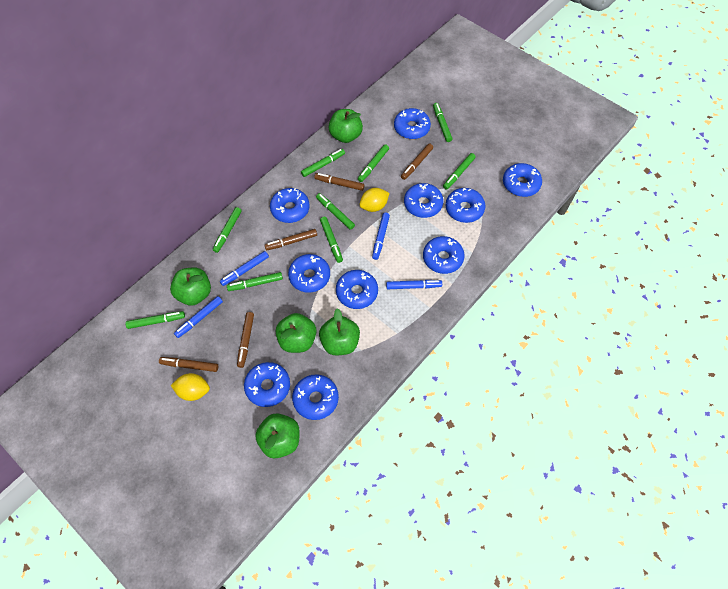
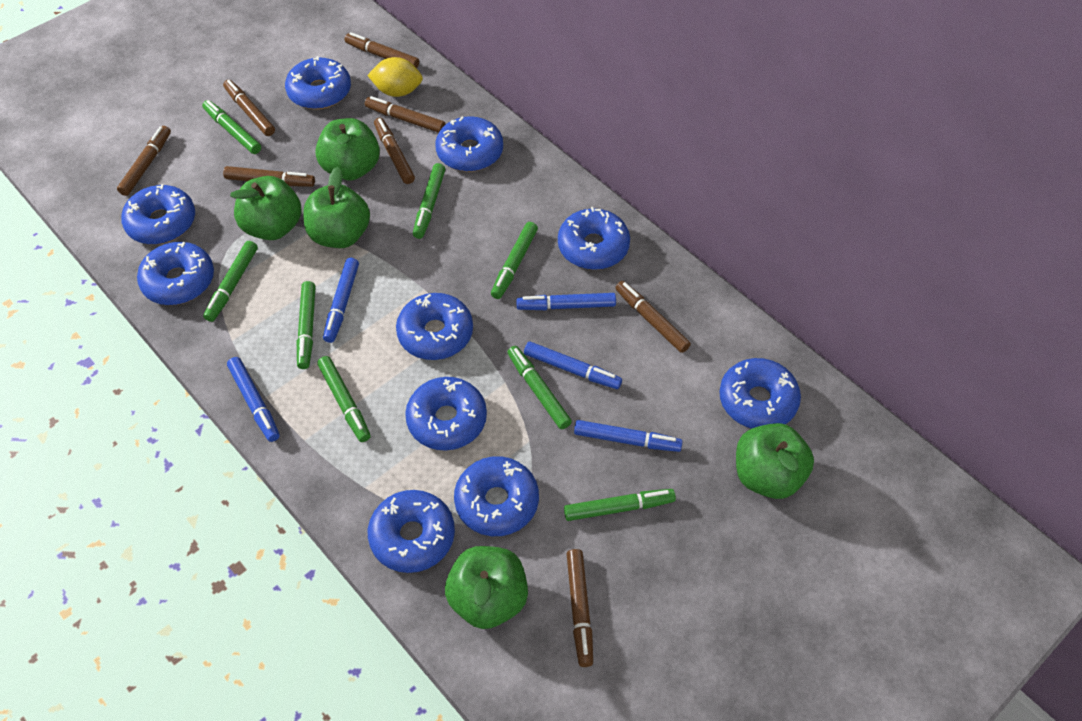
blue marker: 4 -> 5
brown marker: 5 -> 8
green marker: 9 -> 8
yellow lemon: 2 -> 1

